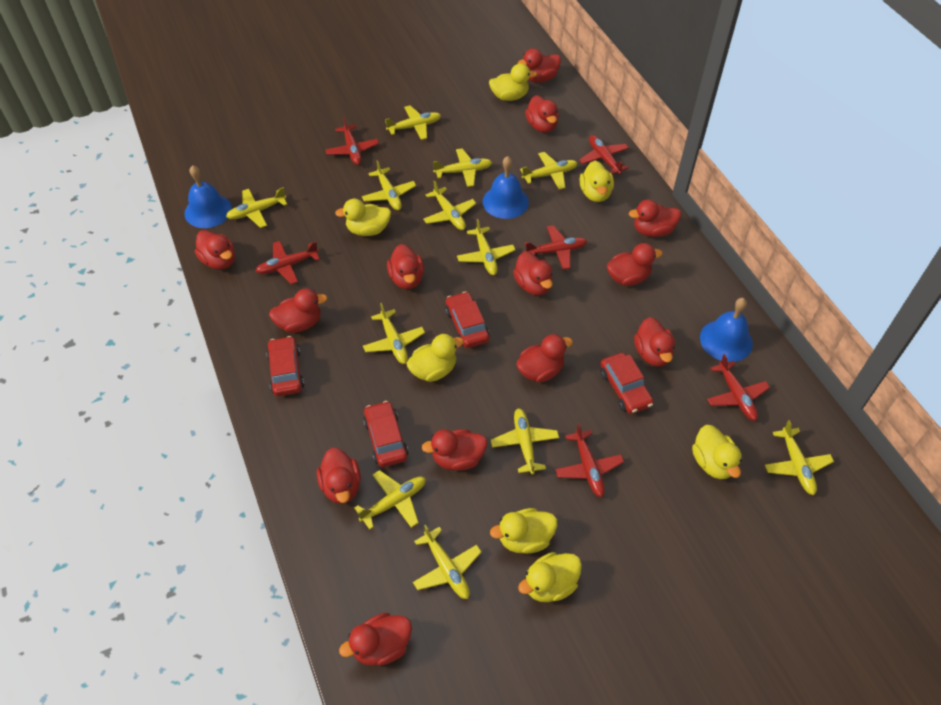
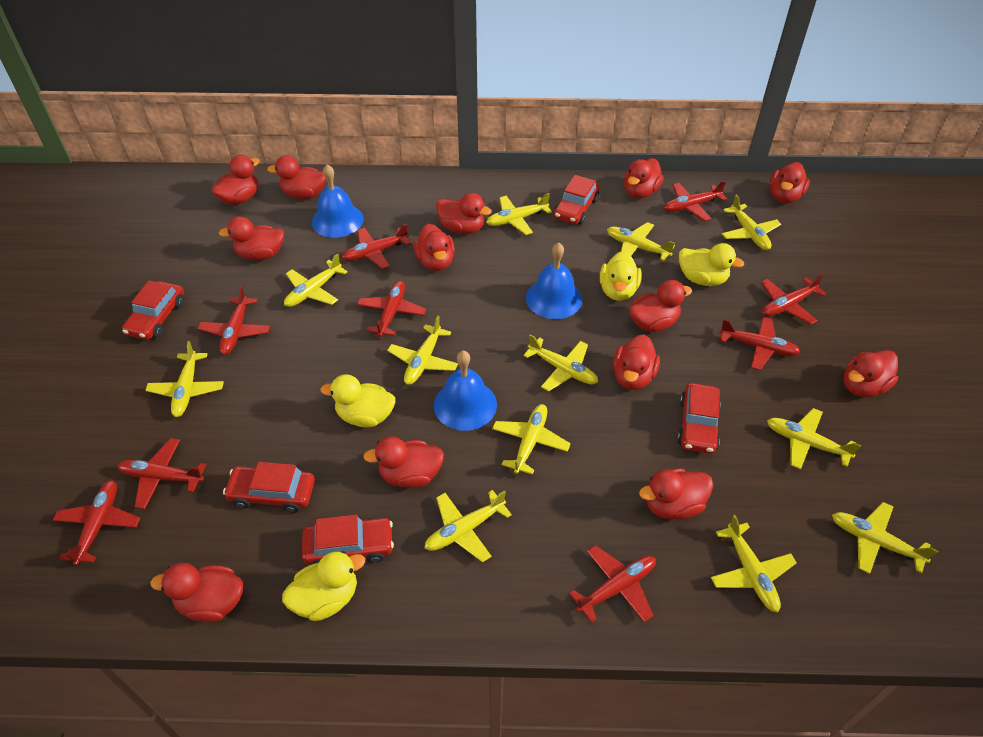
red car: 4 -> 5
red plane: 6 -> 9
yellow duck: 7 -> 4

